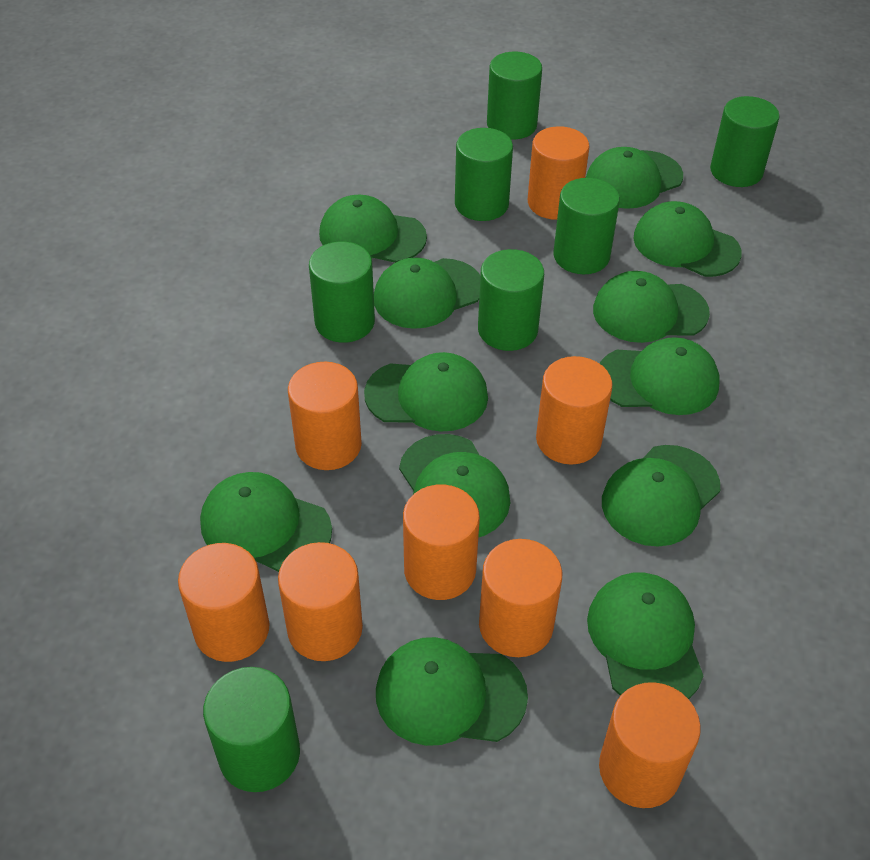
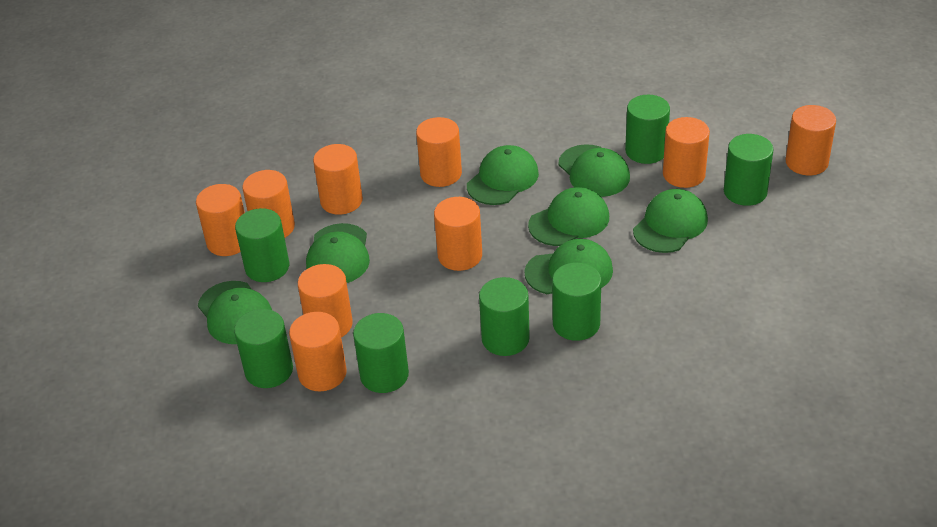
green cap: 12 -> 7
orange cylinder: 8 -> 9

